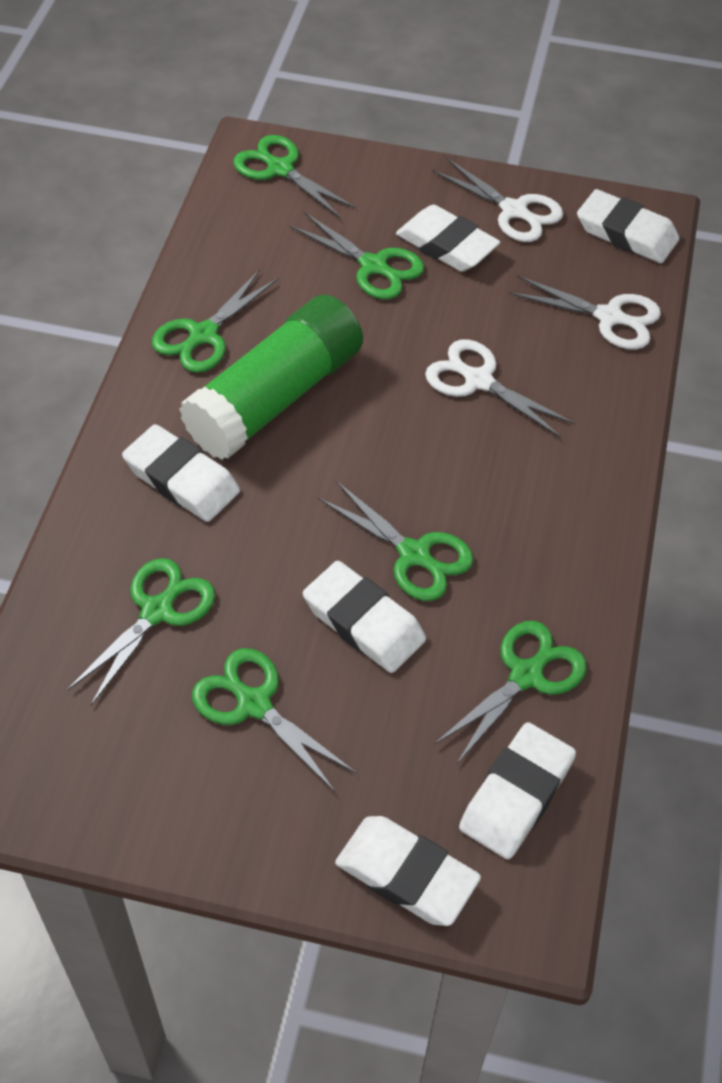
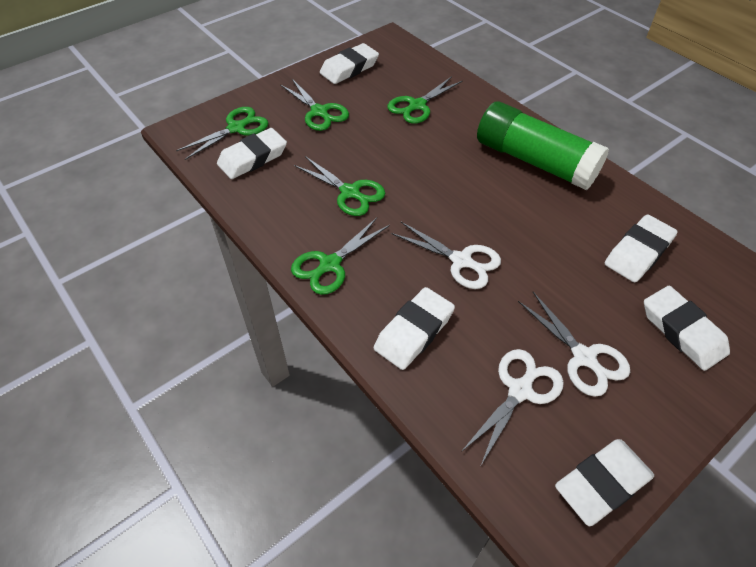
green scissors: 7 -> 5

